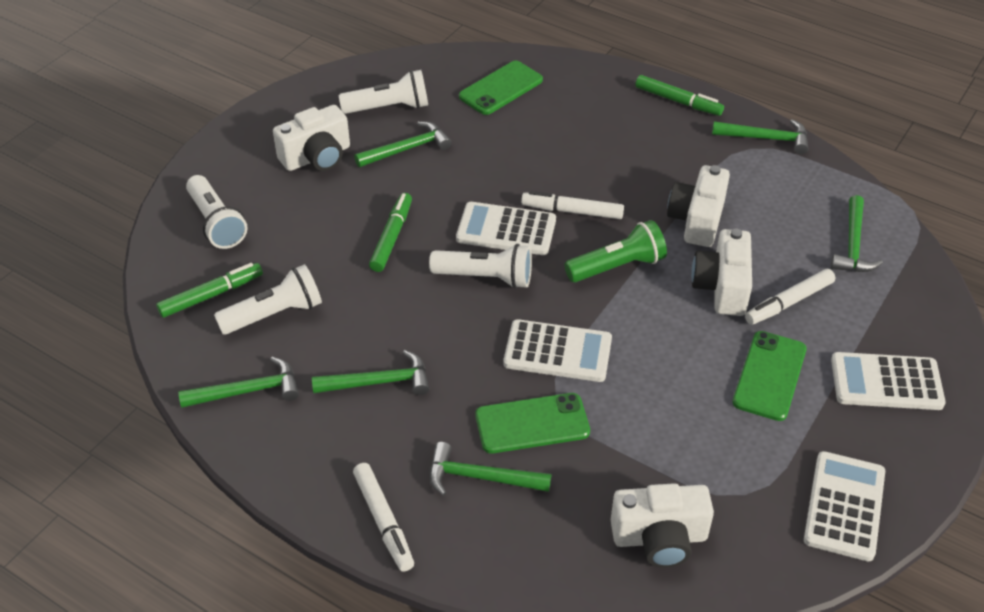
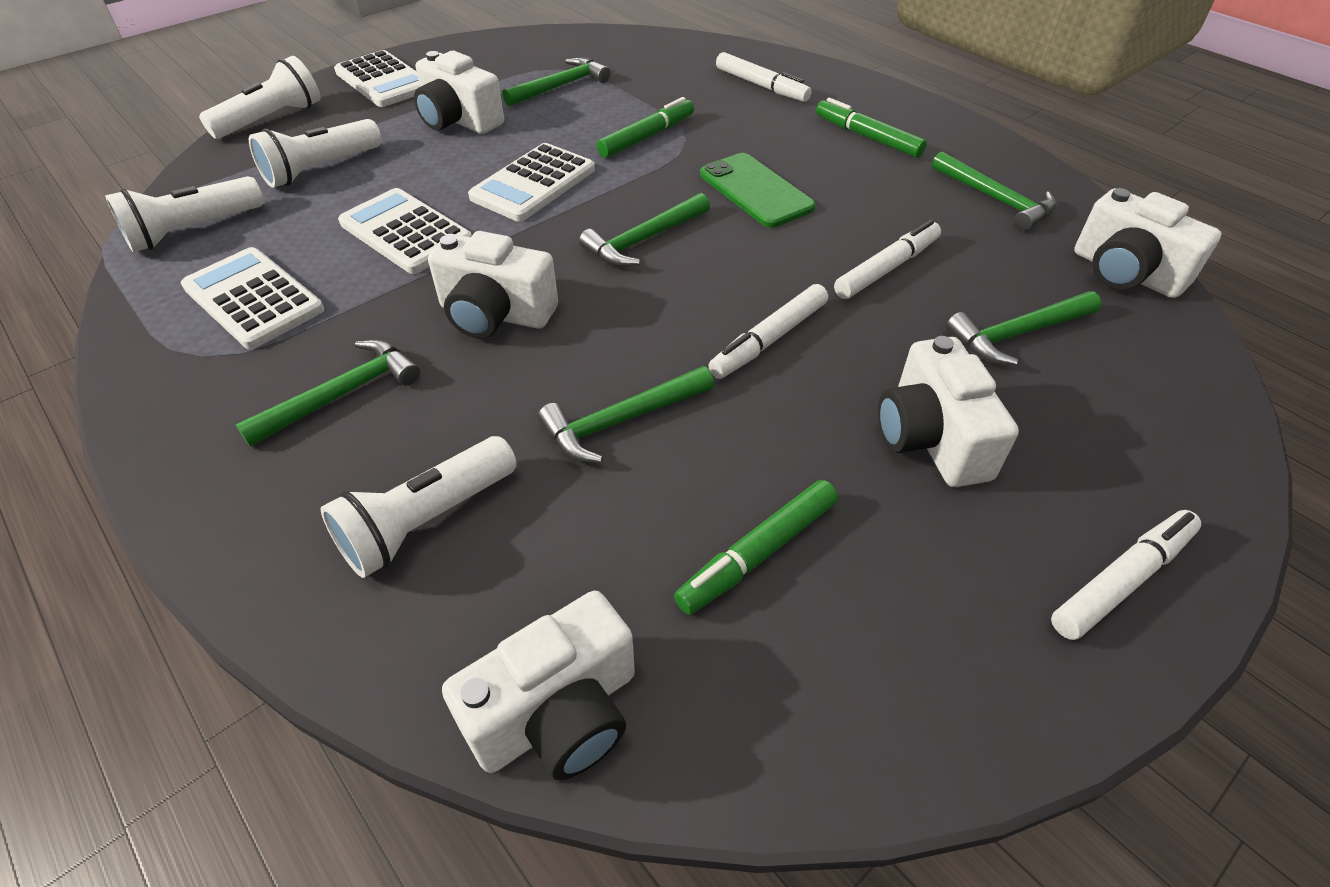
green flashlight: 1 -> 0
green phone: 3 -> 1
white camera: 4 -> 5
white marker: 3 -> 4

